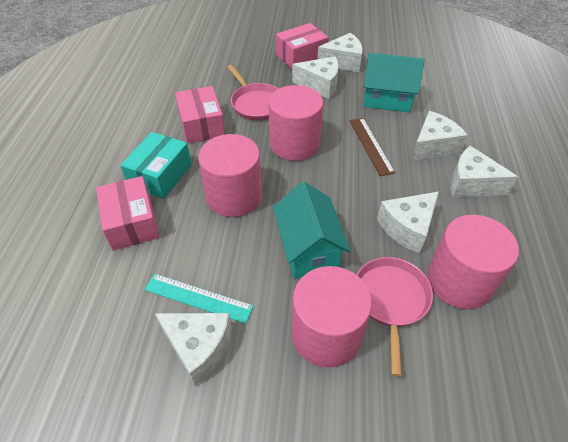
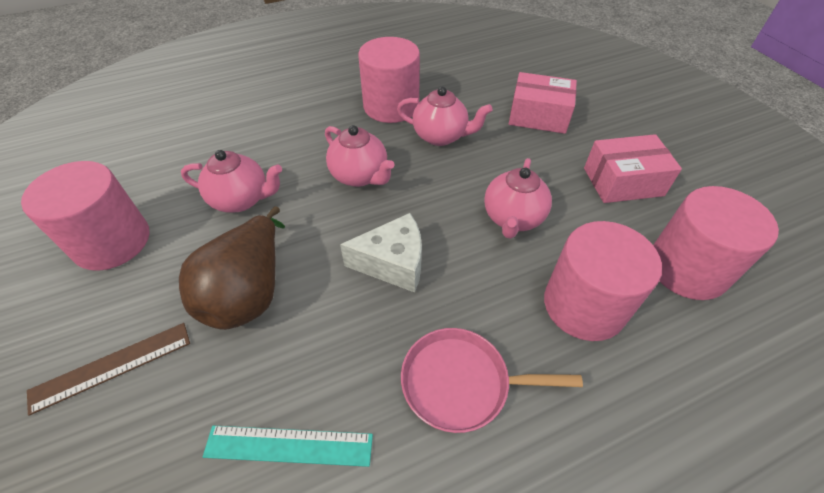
brown pear: 0 -> 1
pink box: 3 -> 2
pink pan: 2 -> 1
pink teapot: 0 -> 4
turquoise box: 1 -> 0
turquoise house: 2 -> 0
white cheese: 6 -> 1

